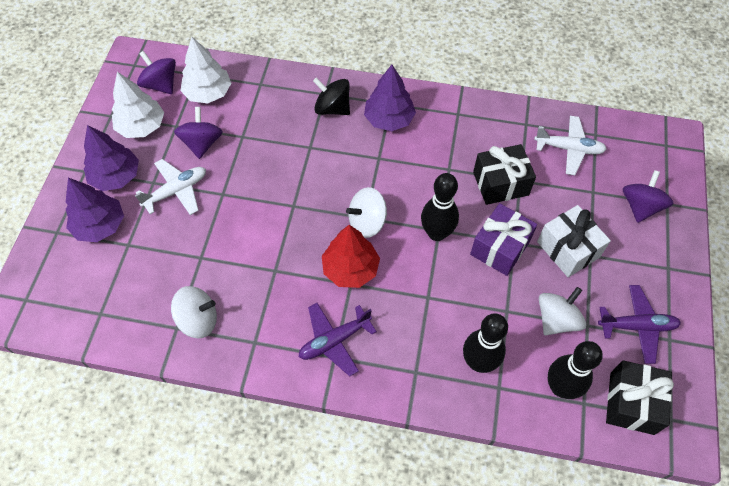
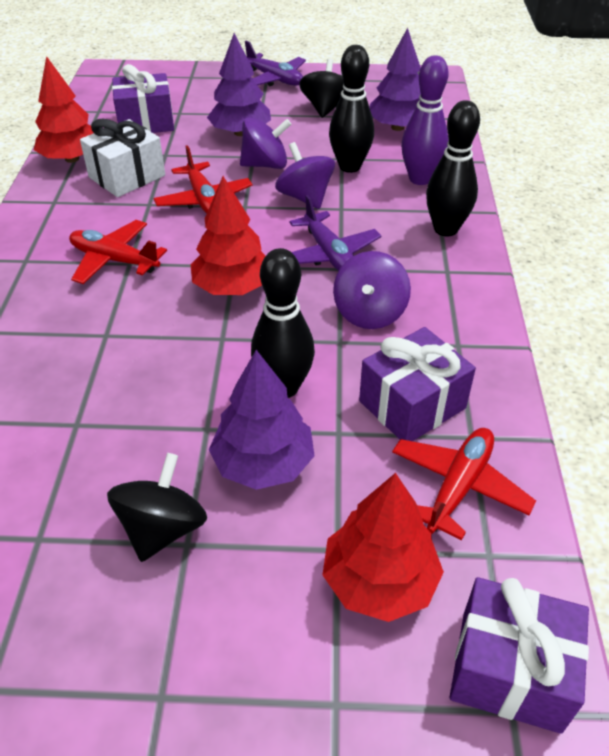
black gift: 2 -> 0
black spinning top: 1 -> 2
purple bowling pin: 0 -> 1
purple gift: 1 -> 3
red plane: 0 -> 3
red tree: 1 -> 3
white plane: 2 -> 0
white spinning top: 3 -> 0
white tree: 2 -> 0

